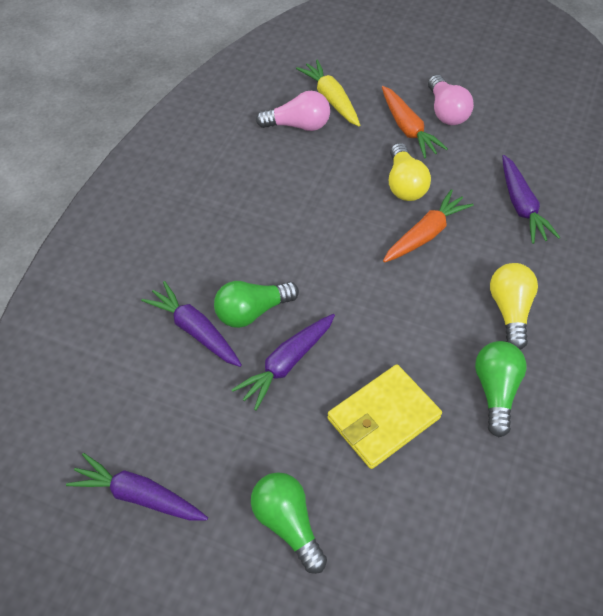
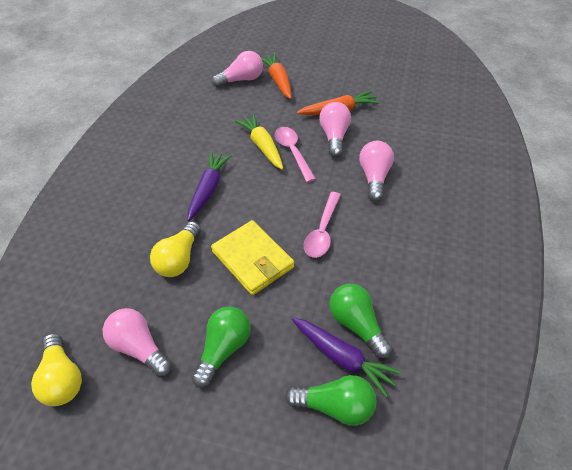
pink light bulb: 2 -> 4
pink spoon: 0 -> 2
purple carrot: 4 -> 2

